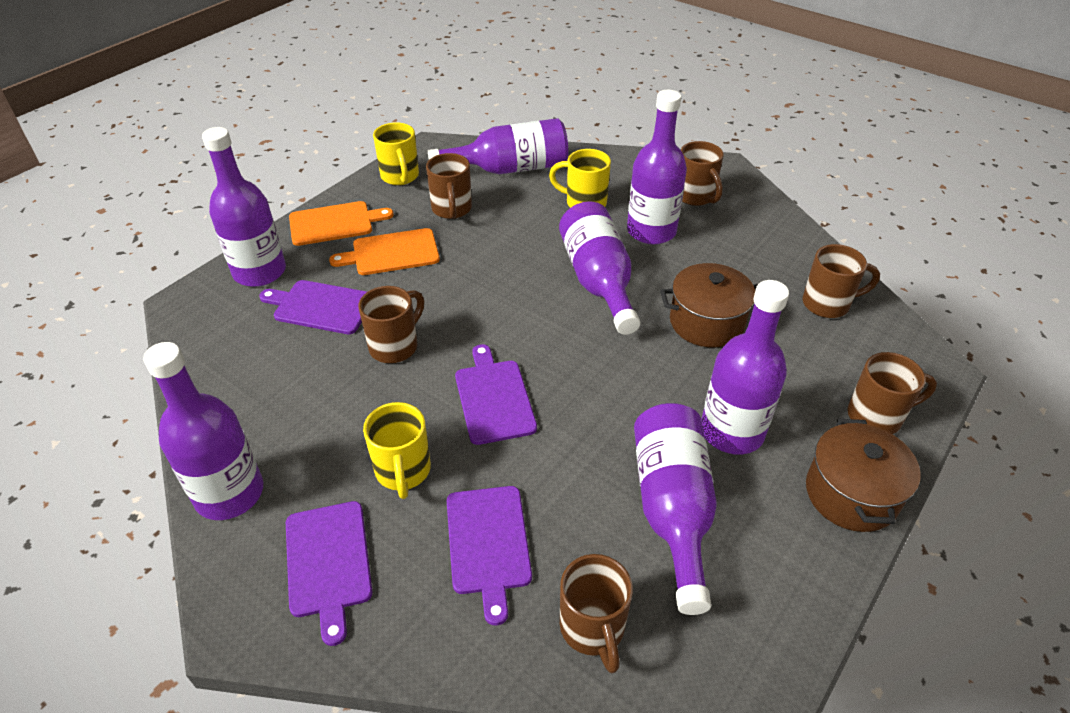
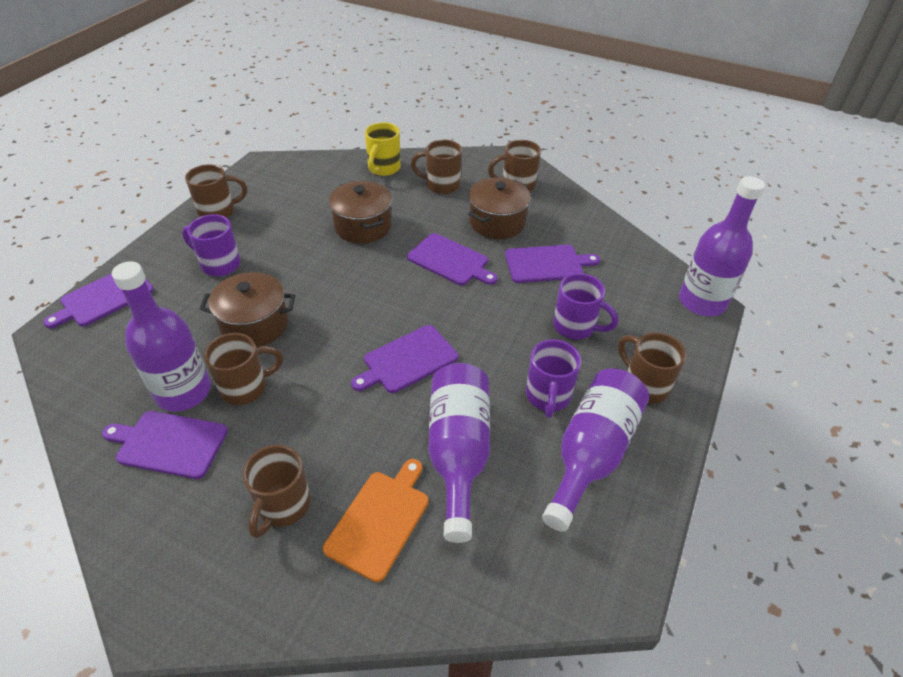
brown pot: 2 -> 3
orange cutting board: 2 -> 1
purple bottle: 7 -> 4
purple cutting board: 4 -> 5
purple mug: 0 -> 3
yellow mug: 3 -> 1

